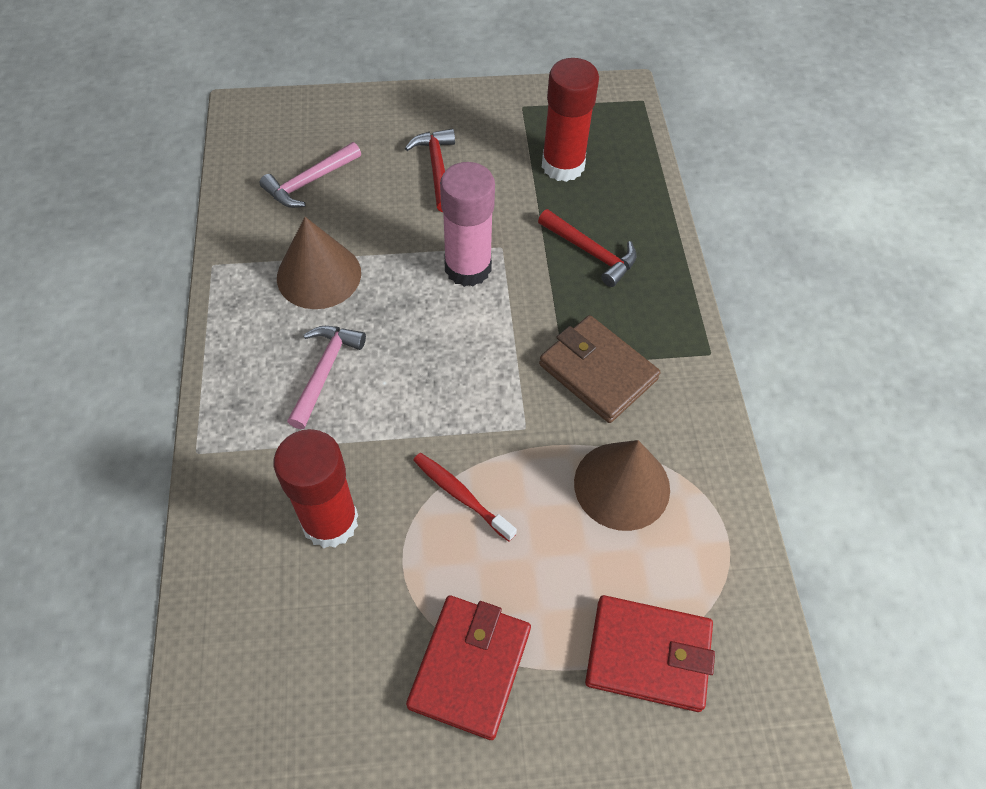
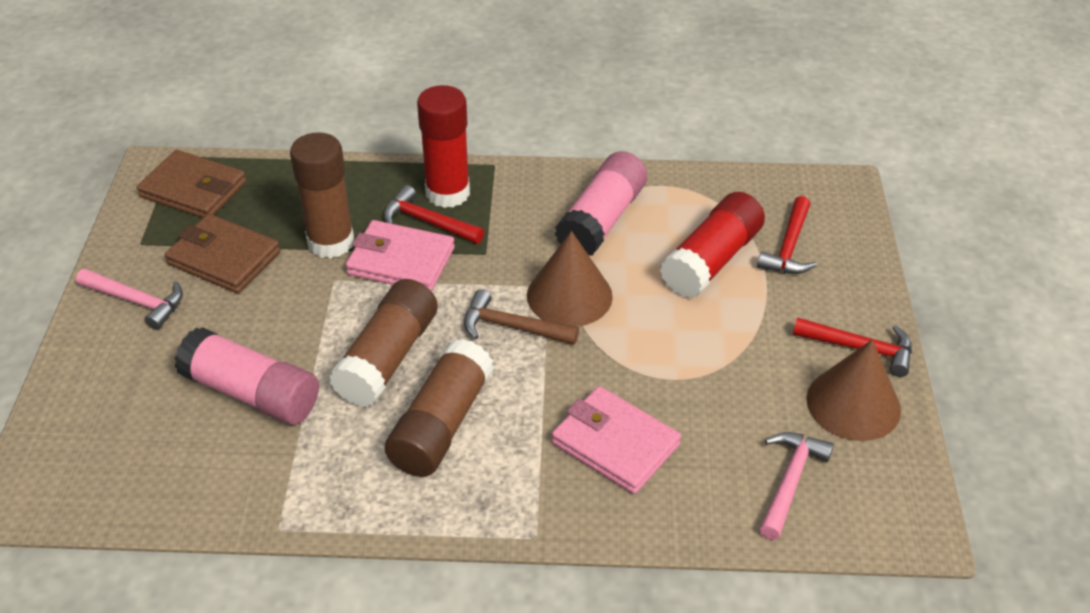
brown glue stick: 0 -> 3
brown hammer: 0 -> 1
brown wallet: 1 -> 2
pink glue stick: 1 -> 2
pink wallet: 0 -> 2
red hammer: 2 -> 3
red toothbrush: 1 -> 0
red wallet: 2 -> 0

